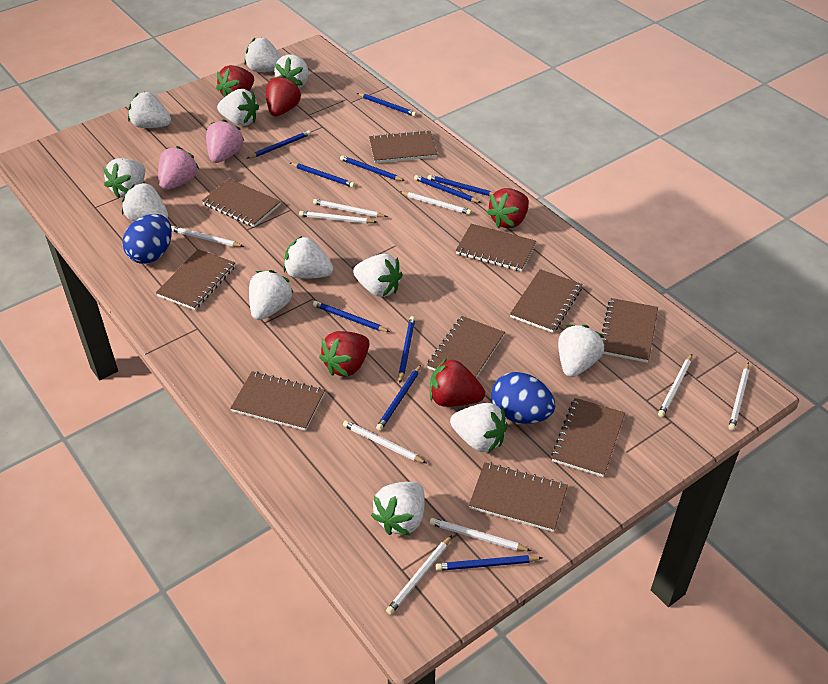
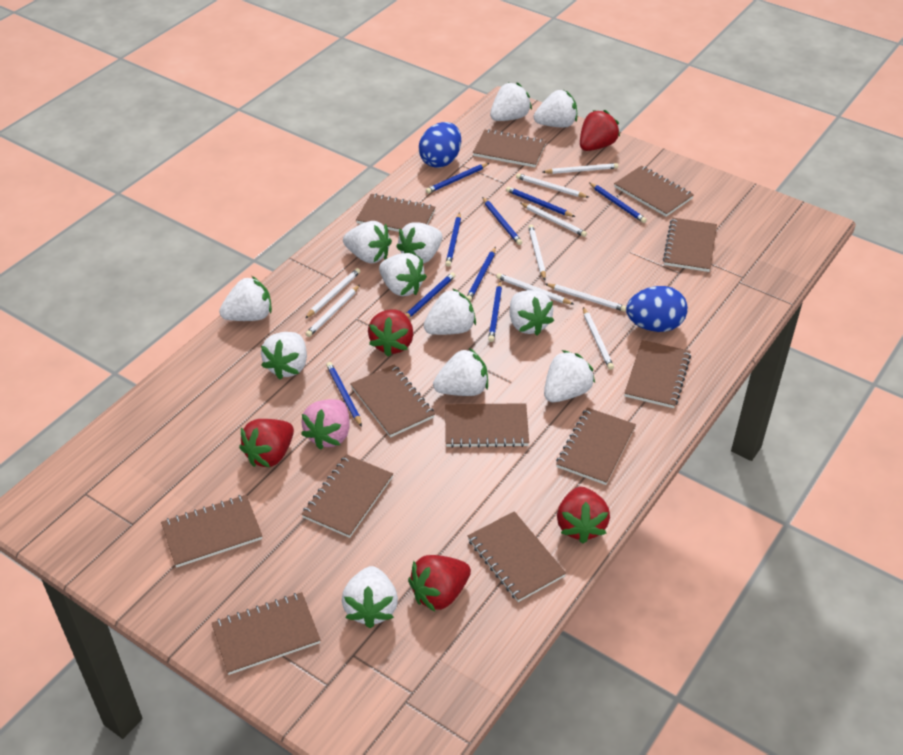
blue pencil: 10 -> 9
brown notebook: 10 -> 12
pink strawberry: 2 -> 1

